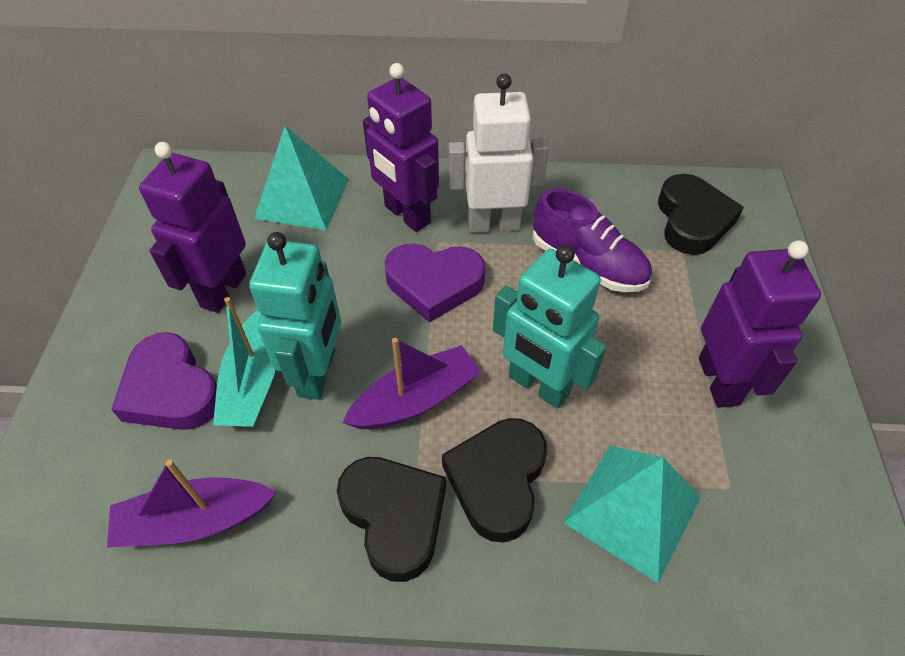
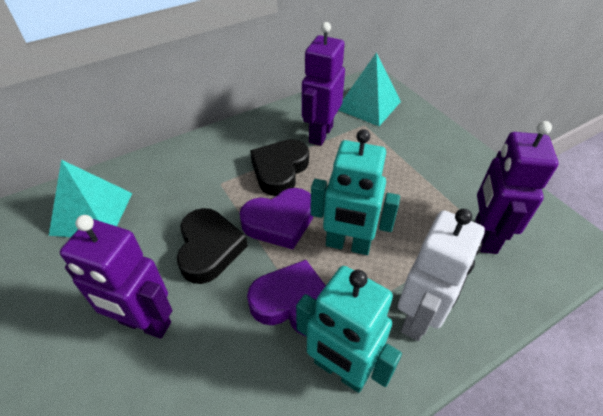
black heart: 3 -> 2
purple boat: 2 -> 0
purple shoe: 1 -> 0
turquoise boat: 1 -> 0

